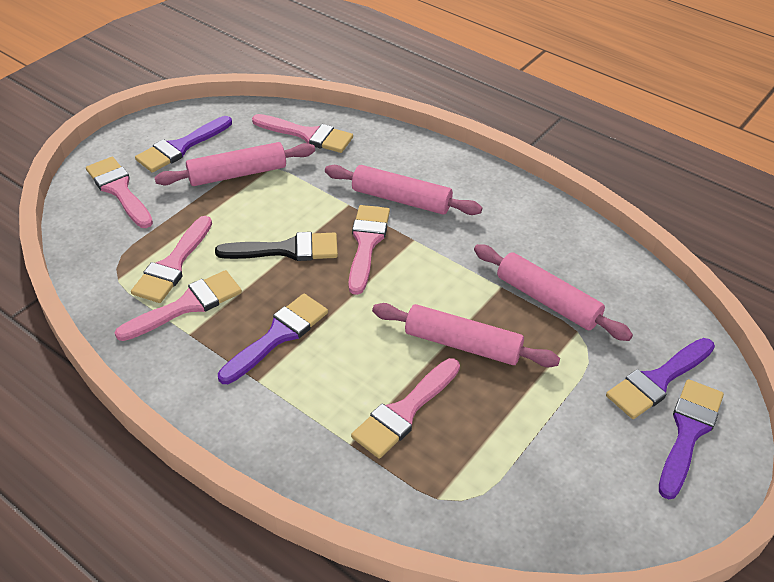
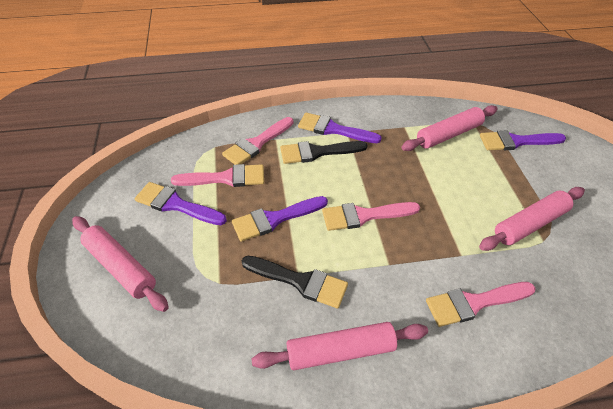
black brush: 1 -> 2
pink brush: 6 -> 4

